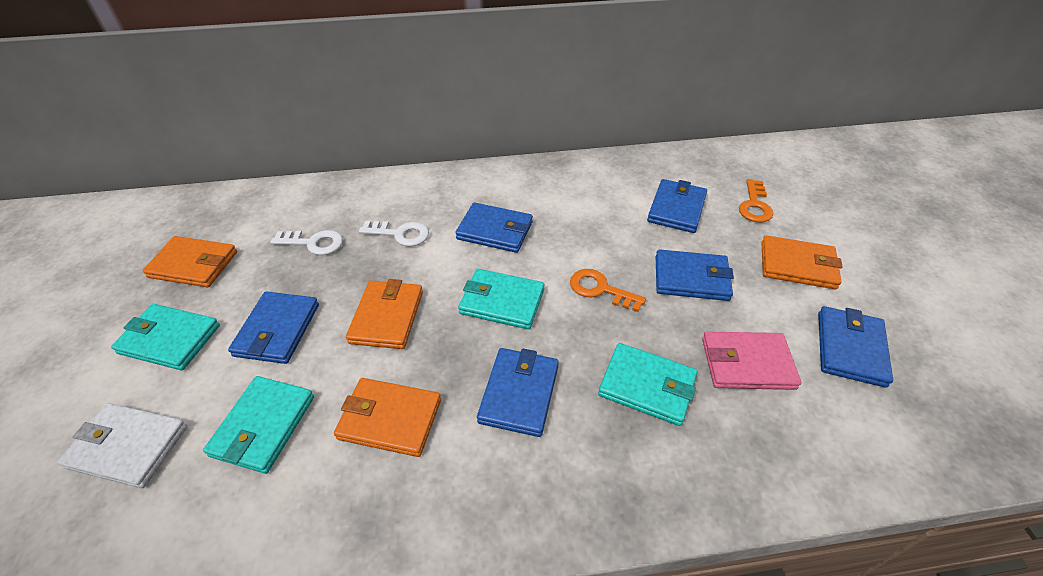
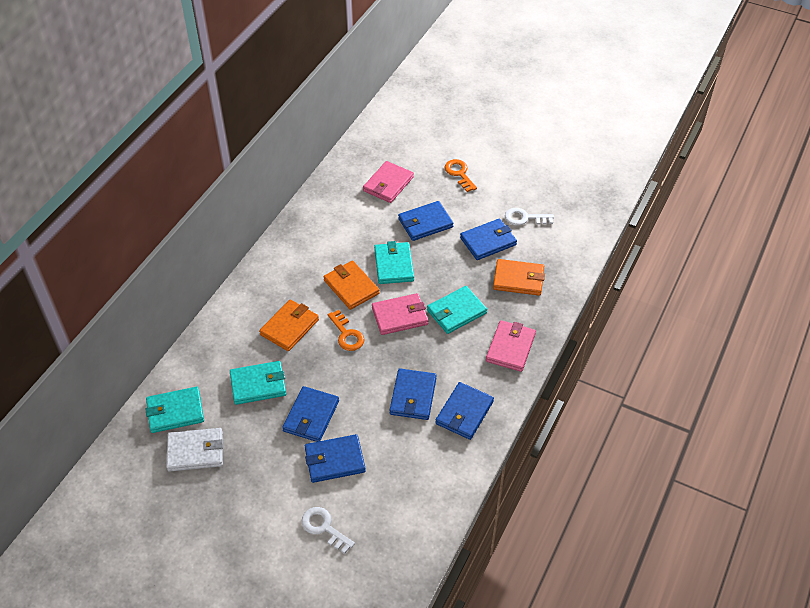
orange wallet: 4 -> 3
pink wallet: 1 -> 3

